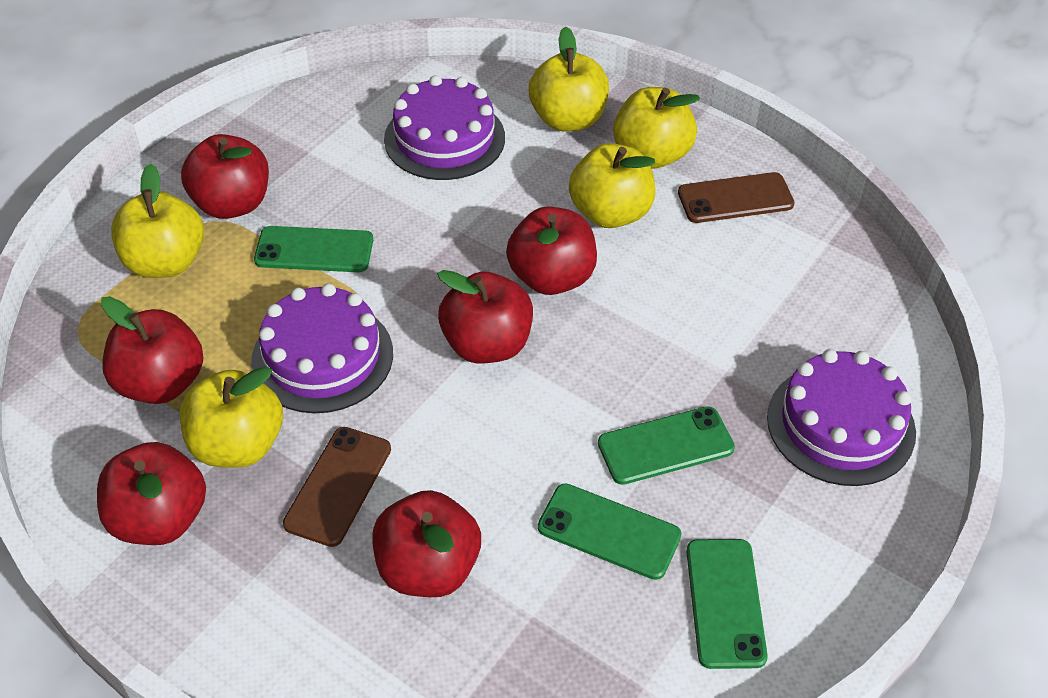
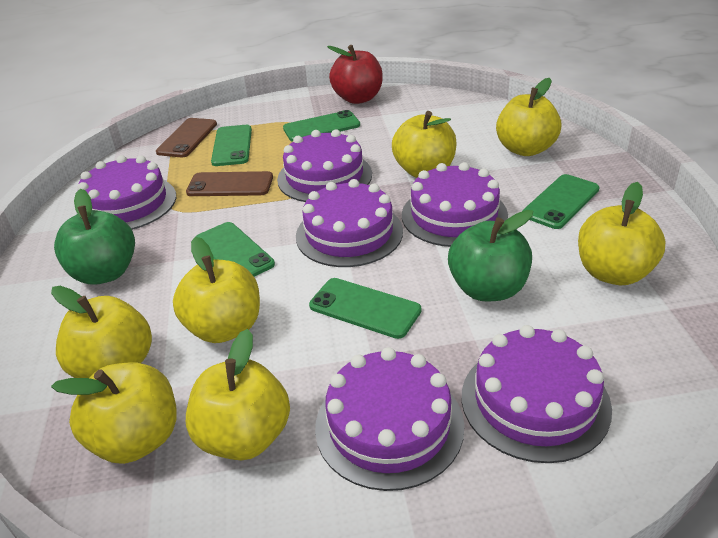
green apple: 0 -> 2
green phone: 4 -> 5
purple cake: 3 -> 6
red apple: 6 -> 1
yellow apple: 5 -> 7

